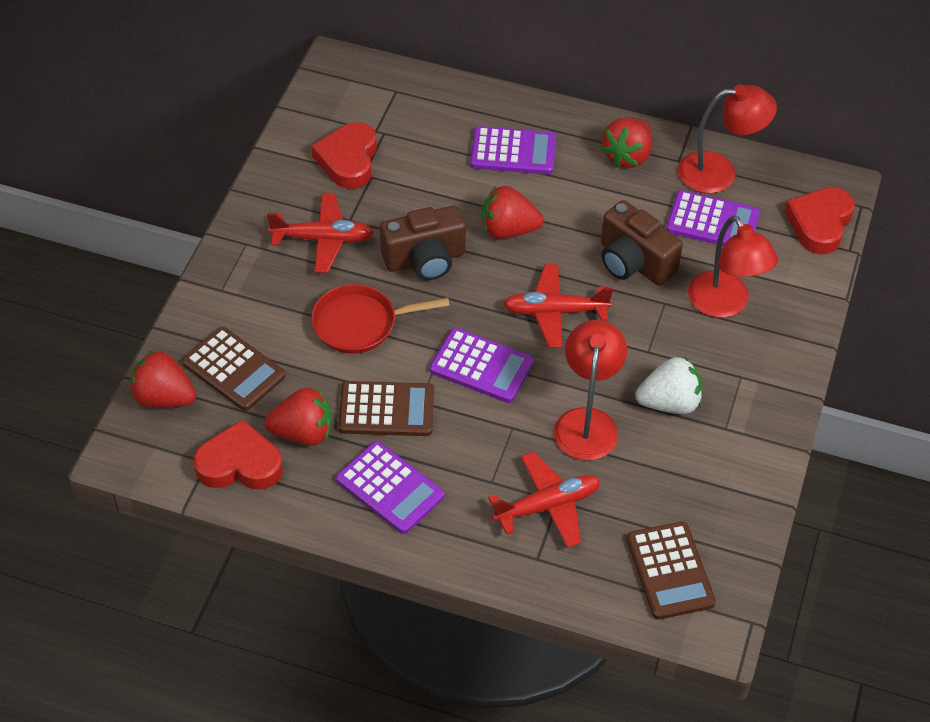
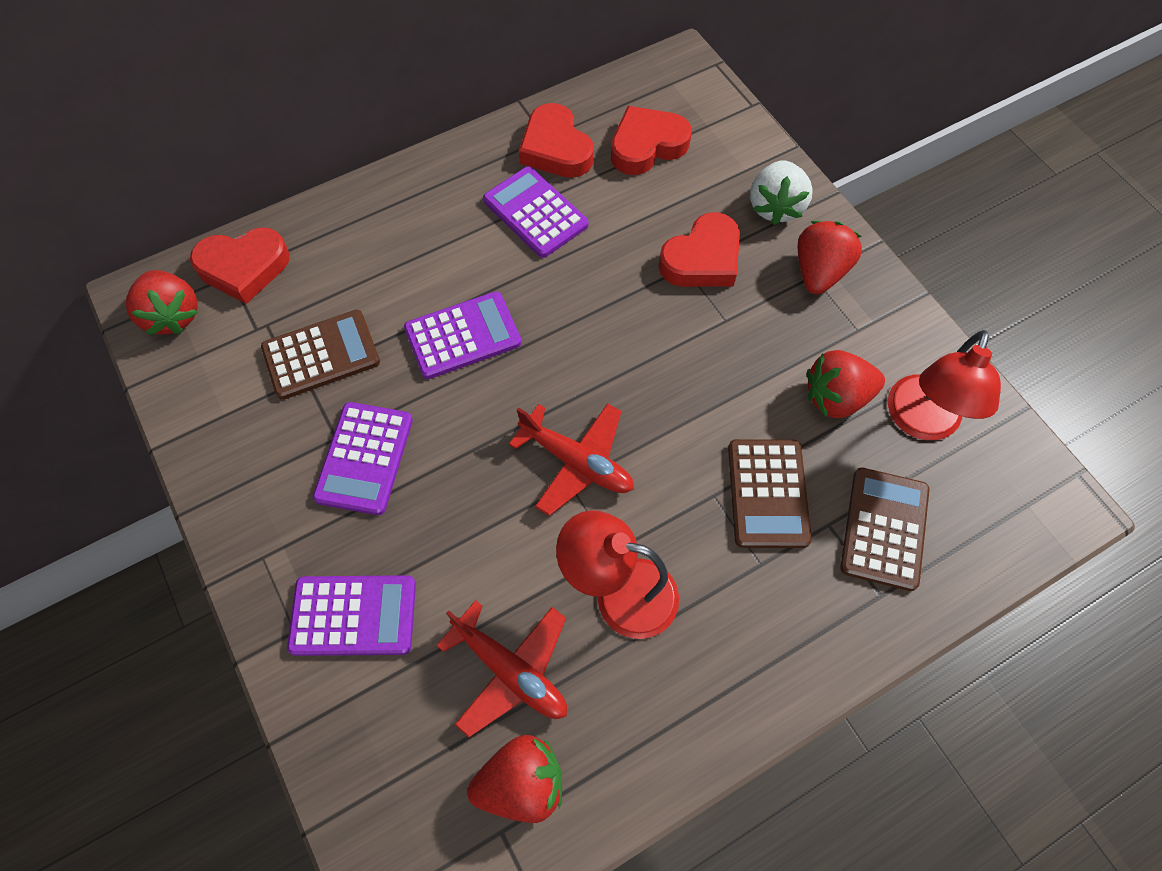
brown camera: 2 -> 0
red heart: 3 -> 4
red lamp: 3 -> 2
red pan: 1 -> 0
red plane: 3 -> 2

